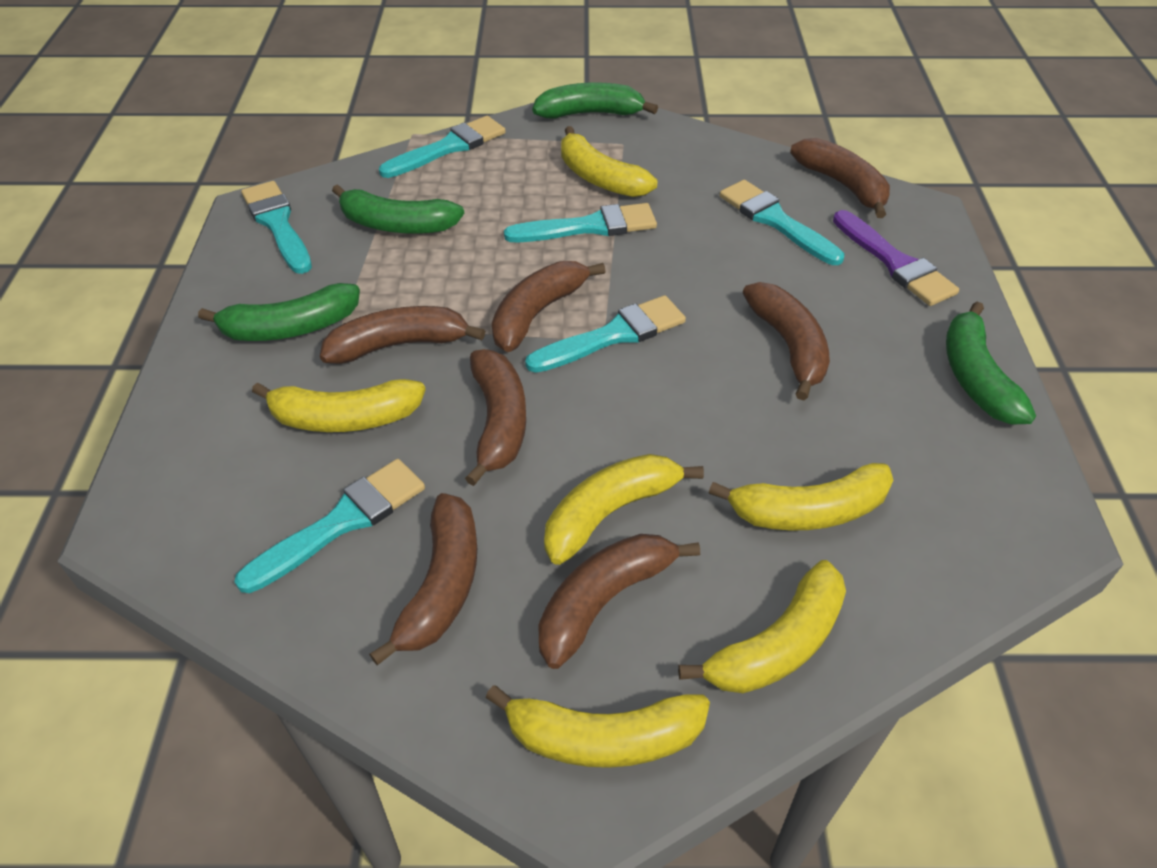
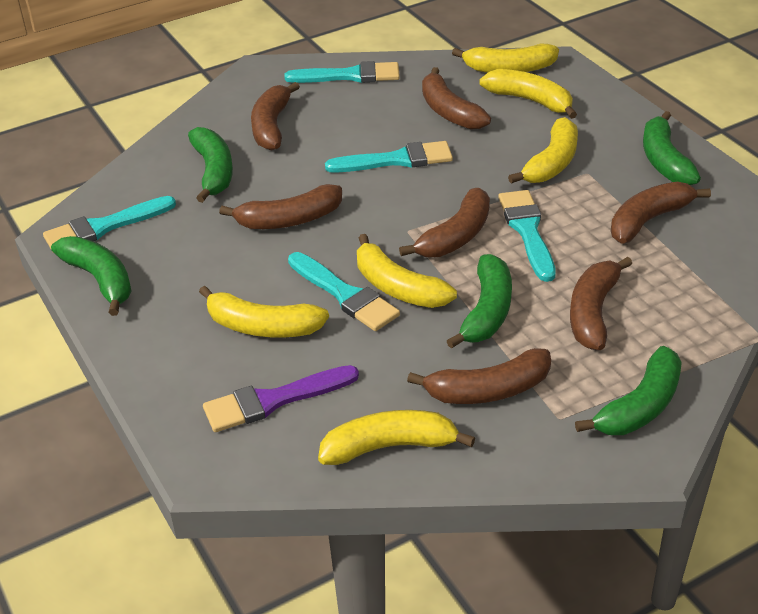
green banana: 4 -> 5
turquoise brush: 6 -> 5

